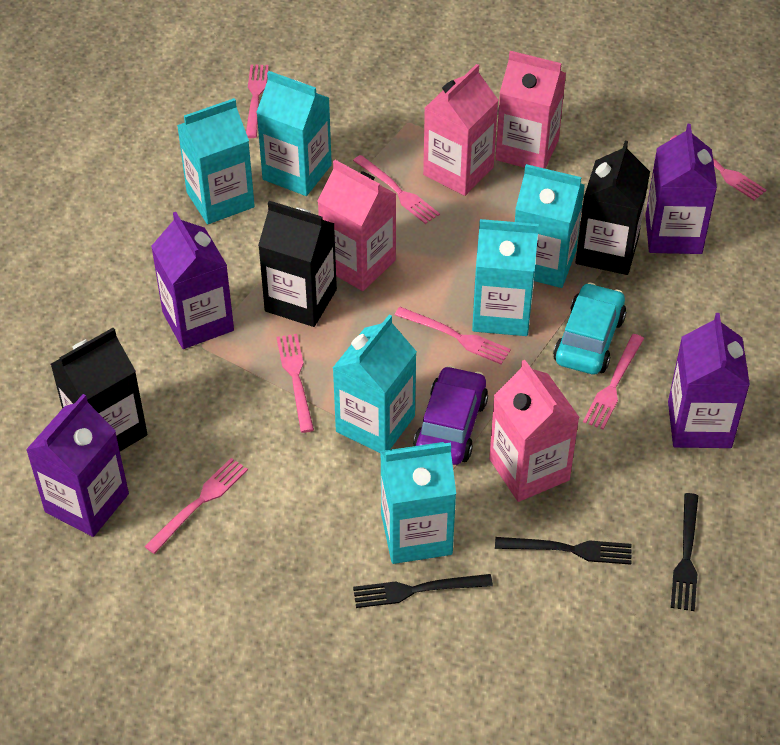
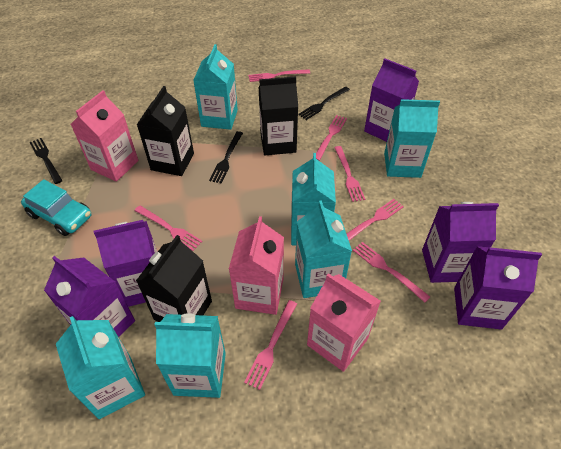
pink carton: 4 -> 3
purple car: 1 -> 0
purple carton: 4 -> 5

